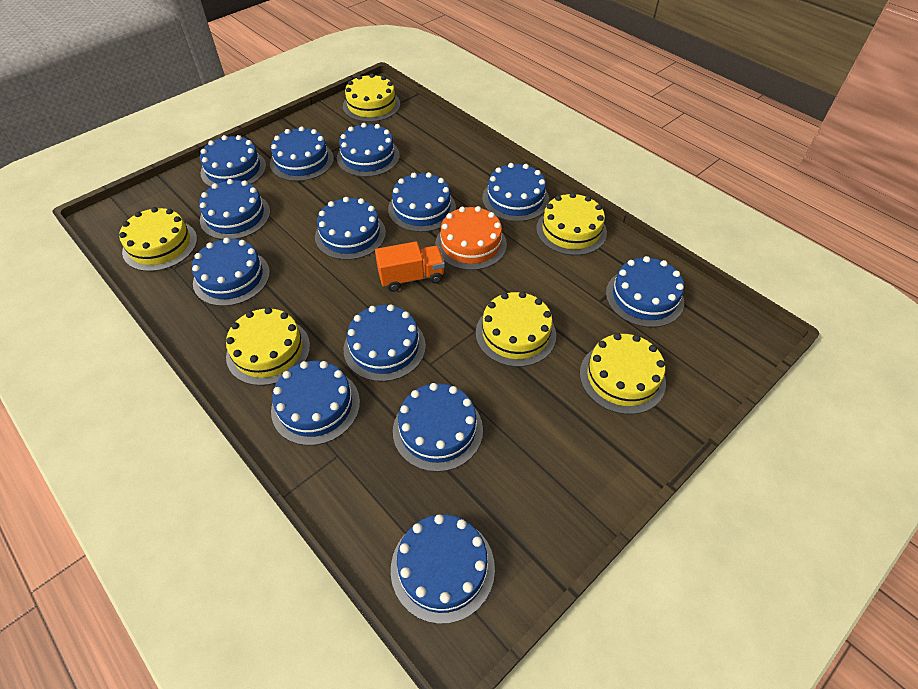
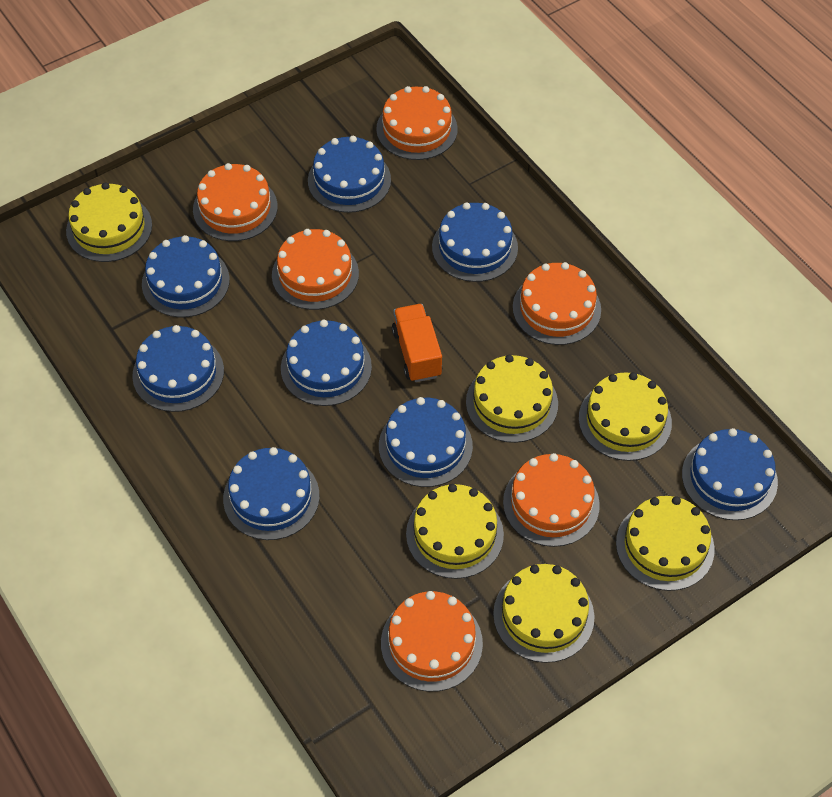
blue cake: 13 -> 8
orange cake: 1 -> 6

